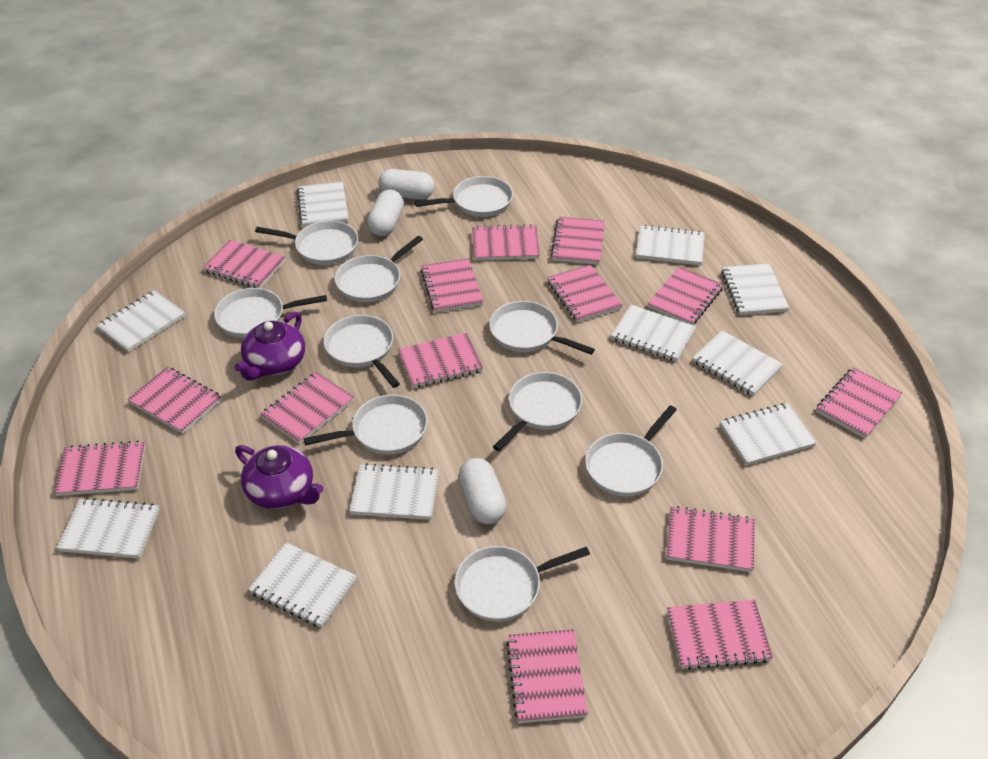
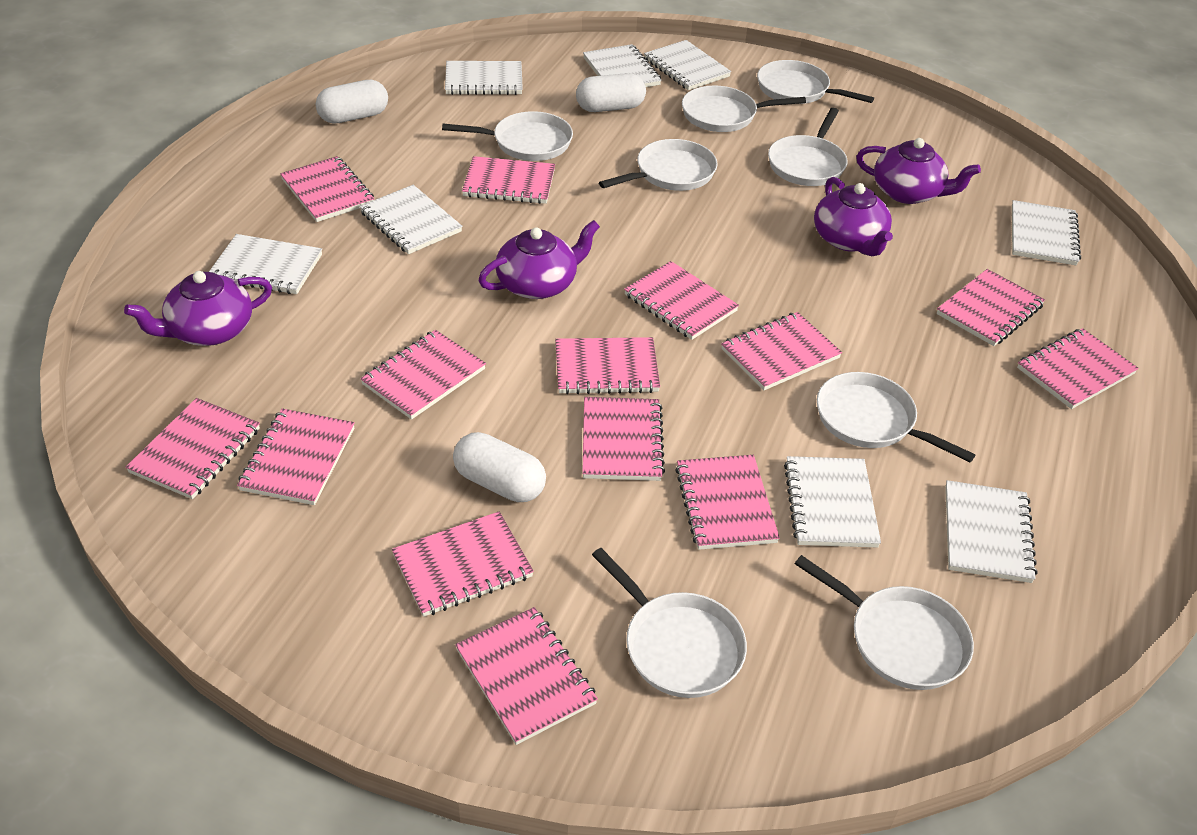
purple teapot: 2 -> 4
white notebook: 10 -> 8
white pan: 10 -> 8

